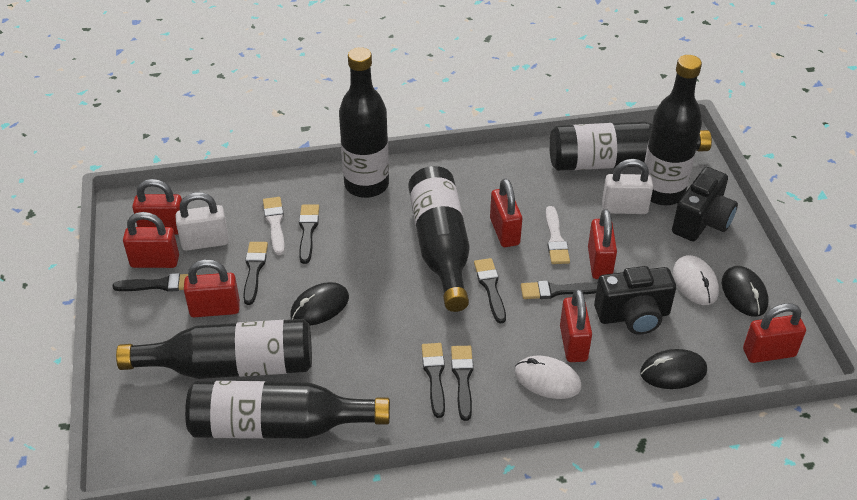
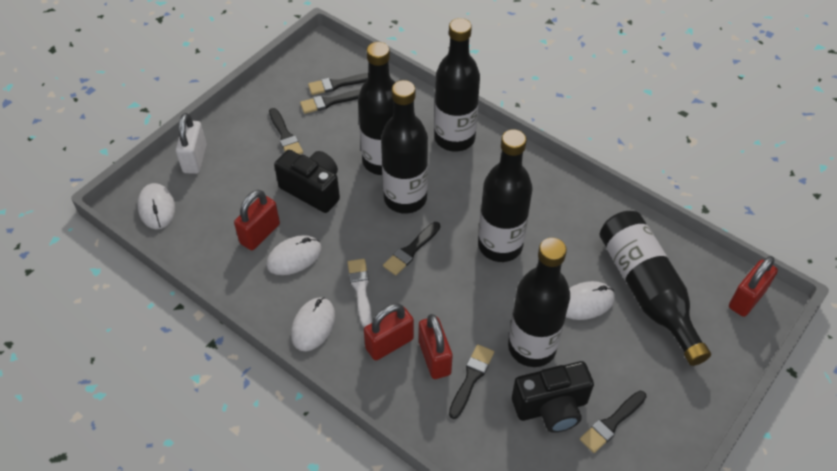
black brush: 7 -> 6
black mouse: 3 -> 0
red padlock: 7 -> 4
white brush: 2 -> 1
white mouse: 2 -> 4
white padlock: 2 -> 1

